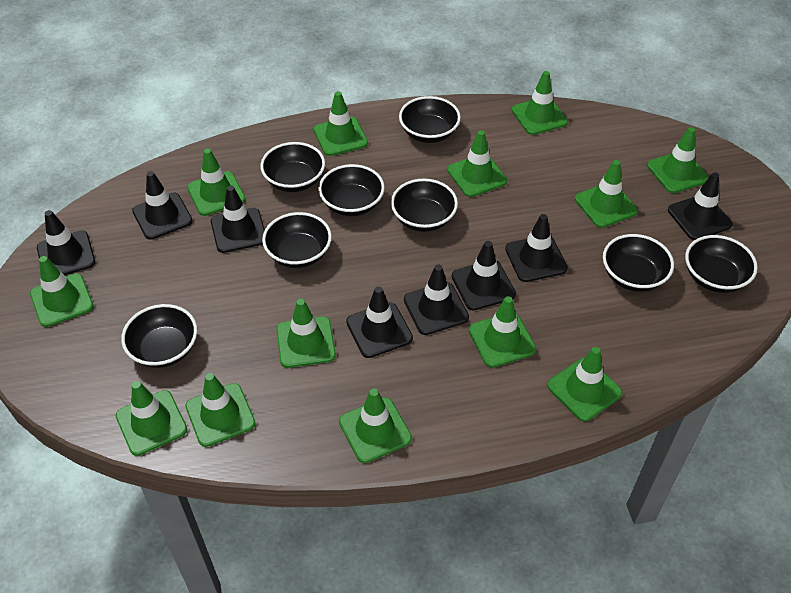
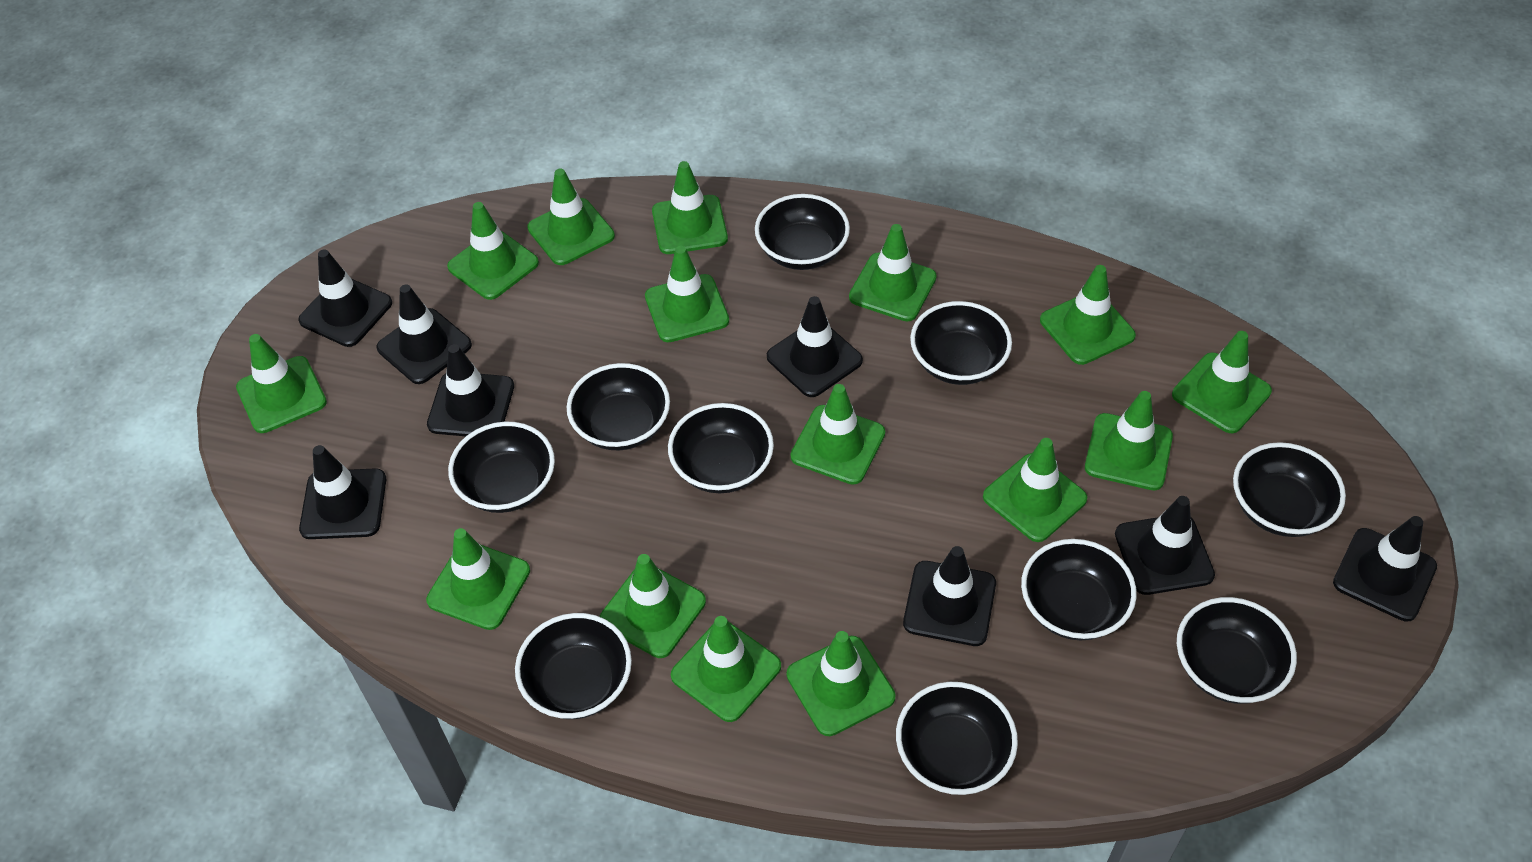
black bowl: 8 -> 10
green traffic cone: 13 -> 15

